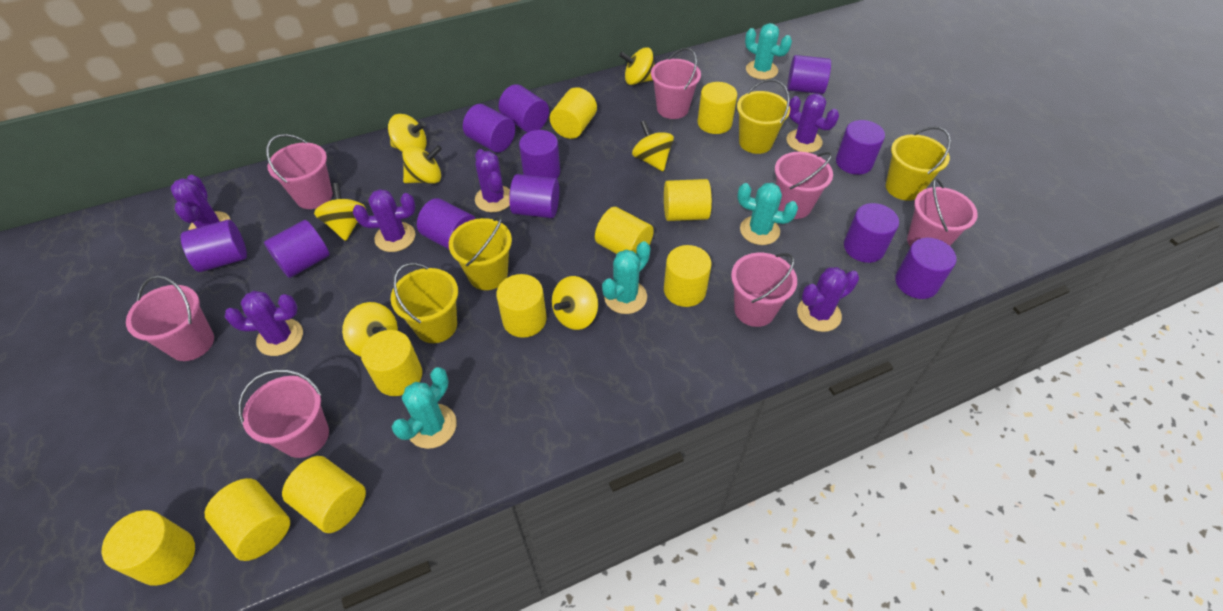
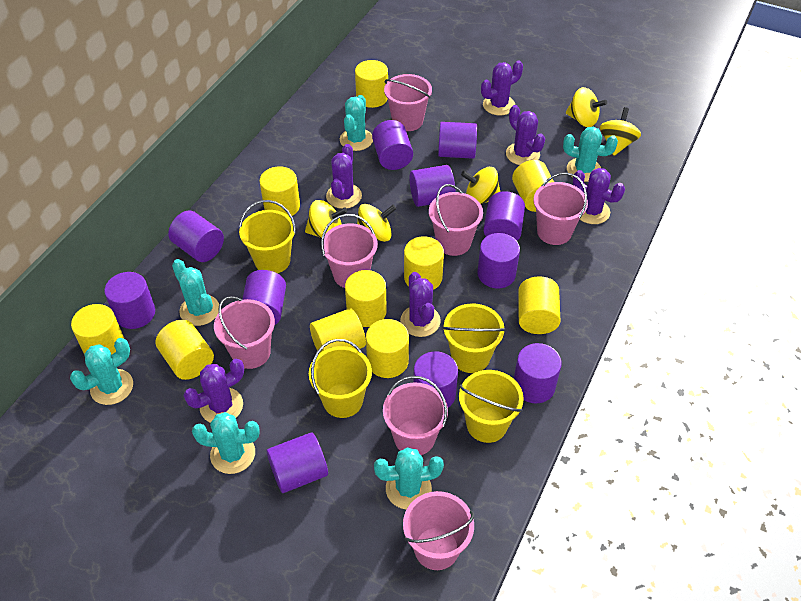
turquoise cactus: 4 -> 6
yellow spinning top: 7 -> 5

